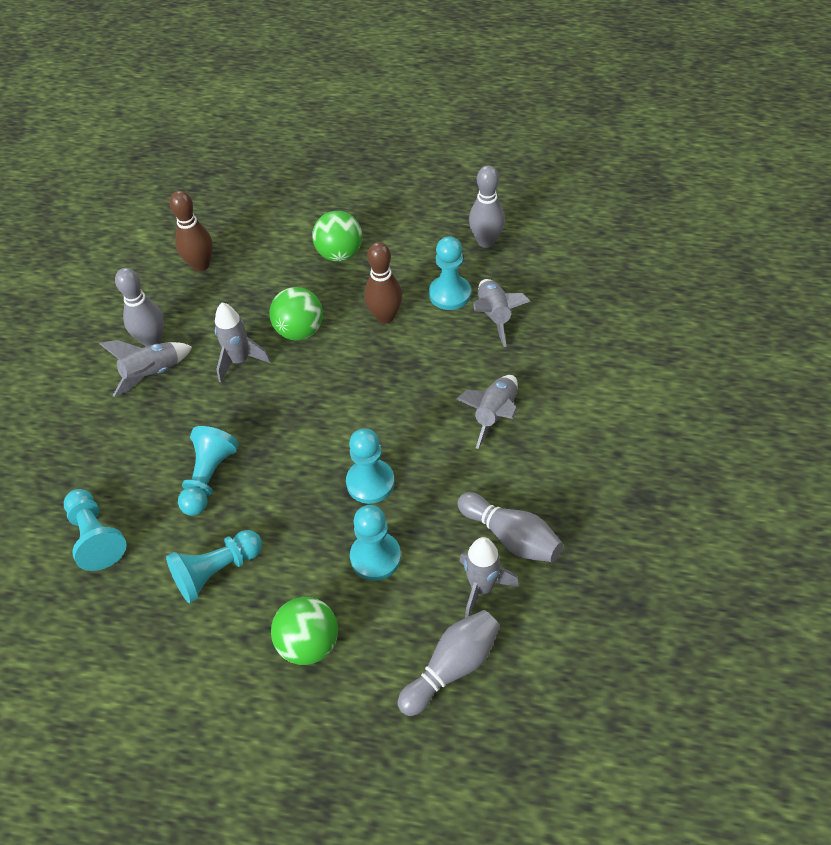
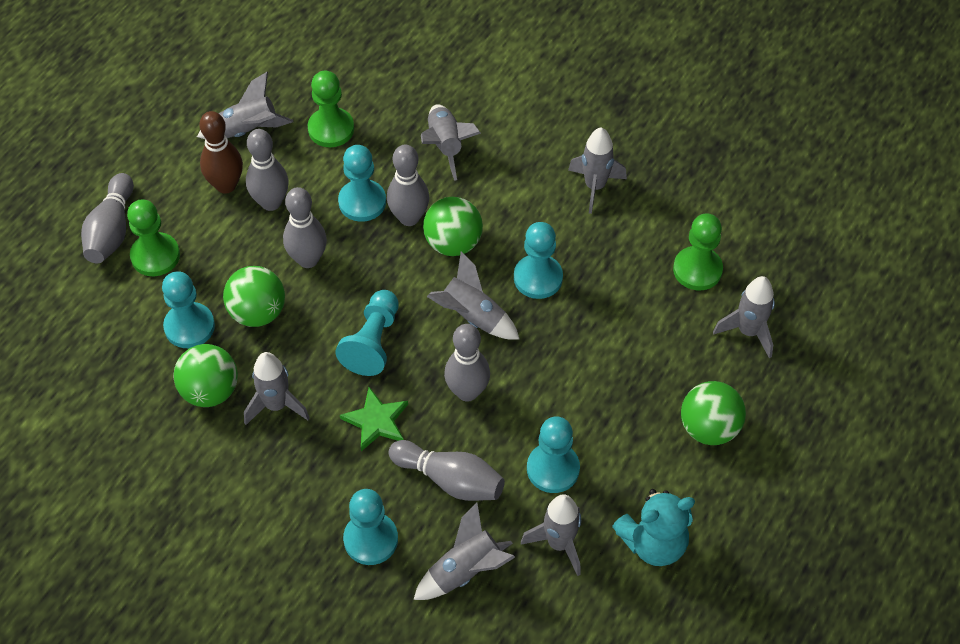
brown bowling pin: 2 -> 1
green ball: 3 -> 4
green pawn: 0 -> 3
green star: 0 -> 1
grey bowling pin: 4 -> 6
grey rocket: 5 -> 8
turquoise teddy bear: 0 -> 1

